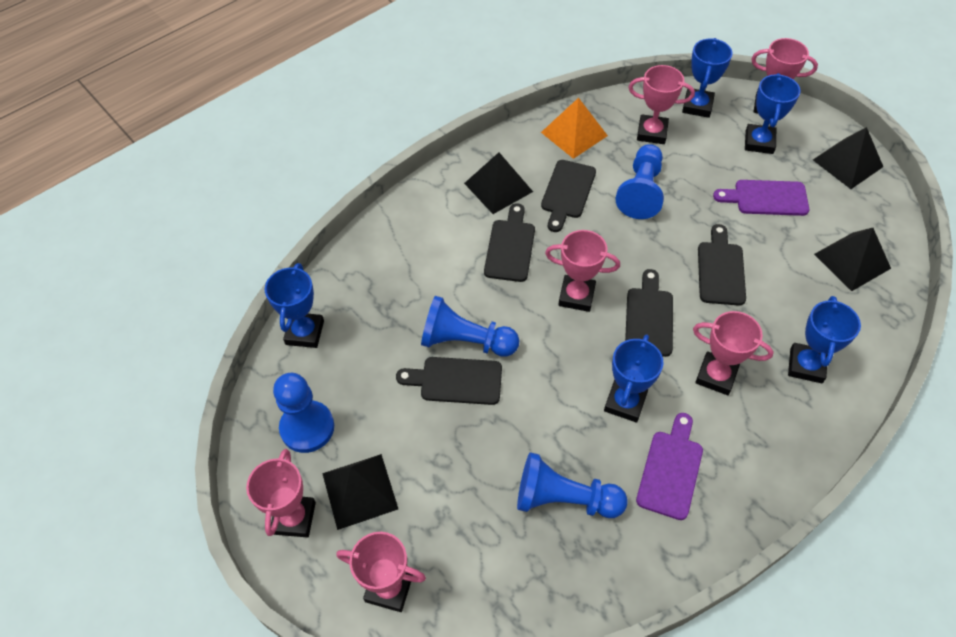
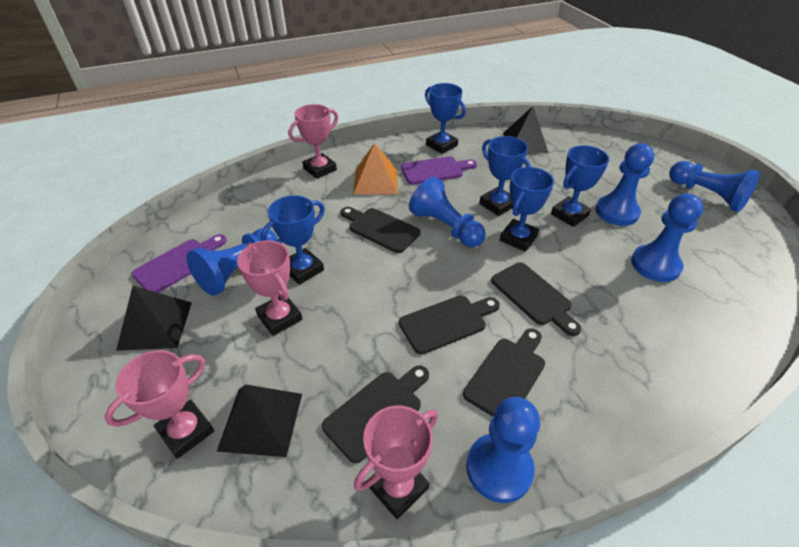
black pyramid: 4 -> 3
blue pawn: 4 -> 6
pink trophy: 6 -> 4

